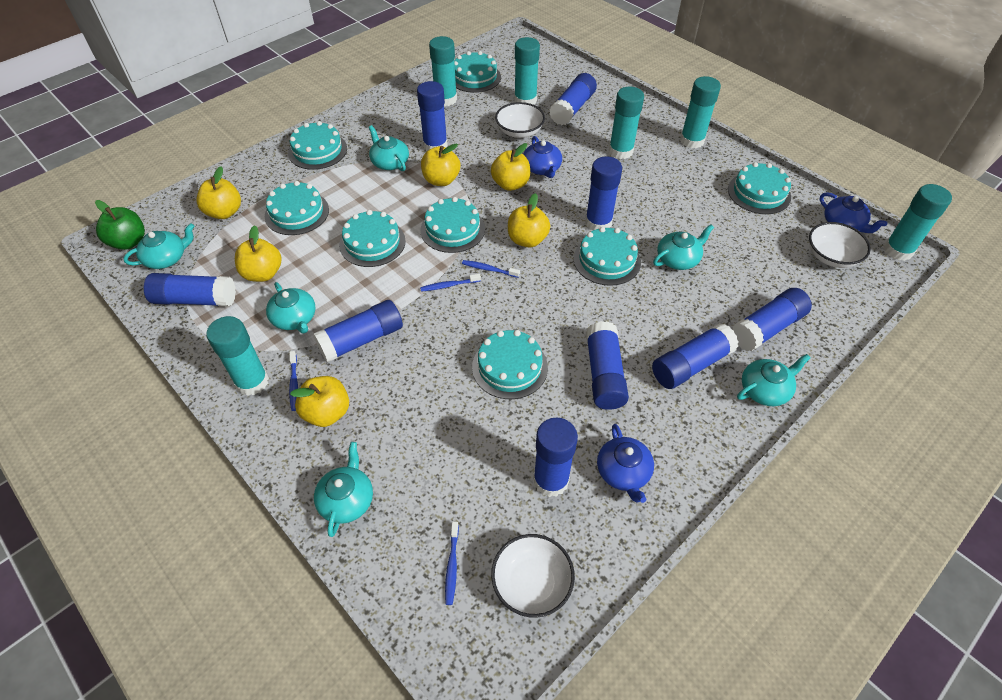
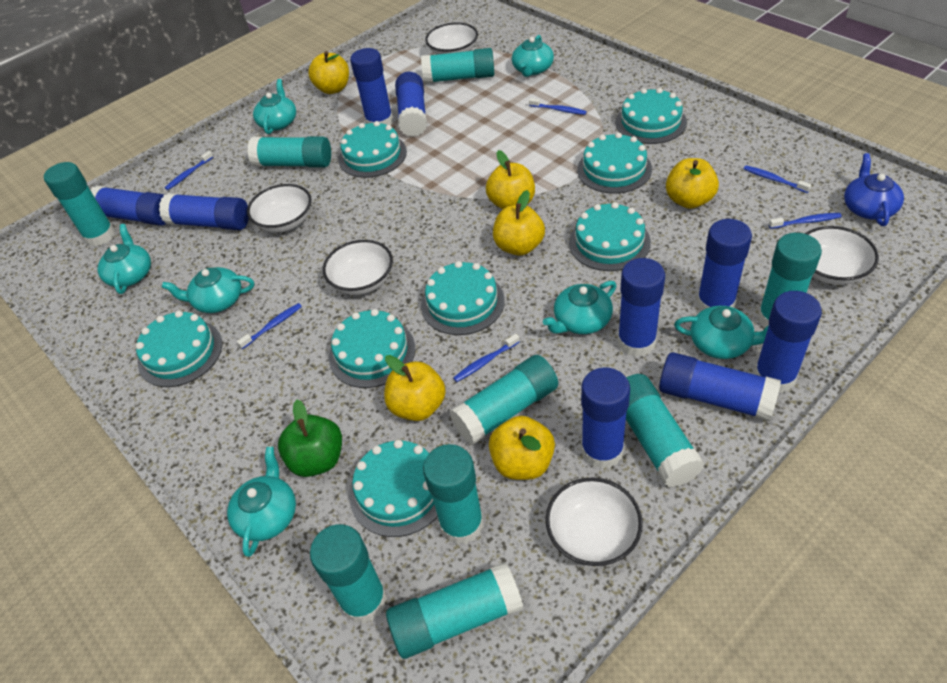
blue teapot: 3 -> 1
blue toothbrush: 4 -> 6
turquoise glue stick: 6 -> 9
turquoise teapot: 6 -> 7
white bowl: 3 -> 5

